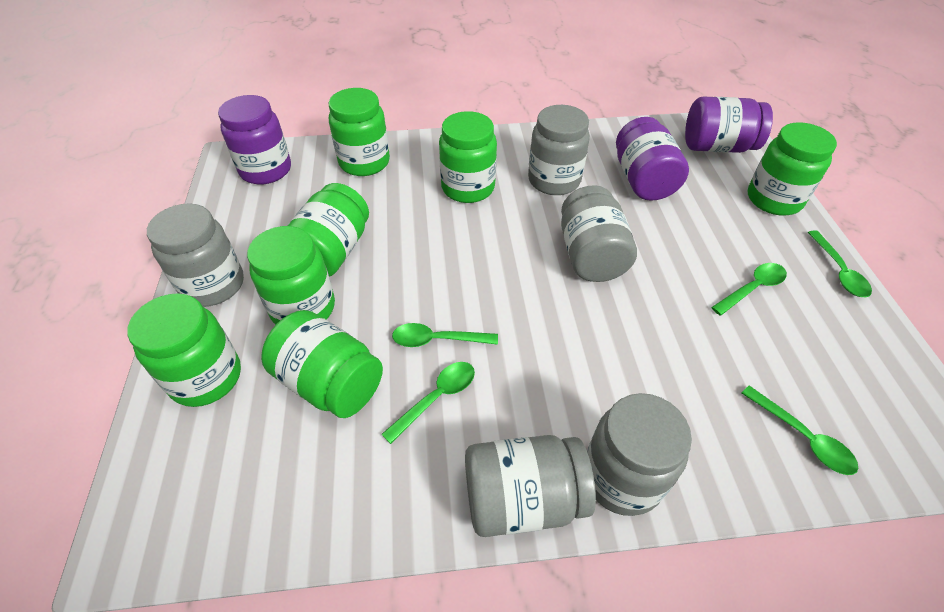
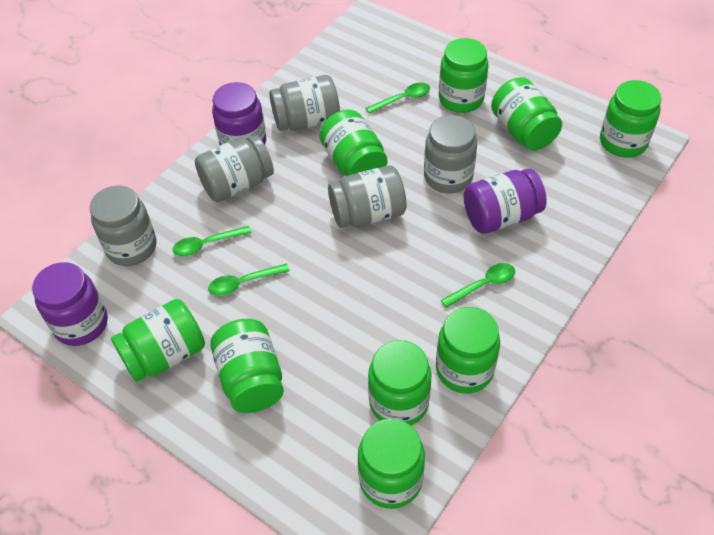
green jar: 7 -> 9
green spoon: 5 -> 4

